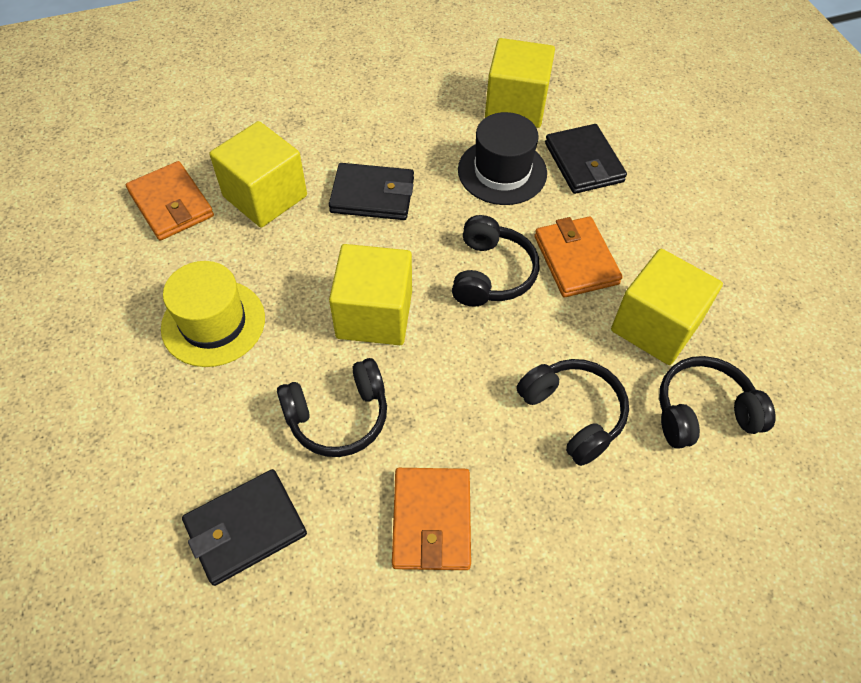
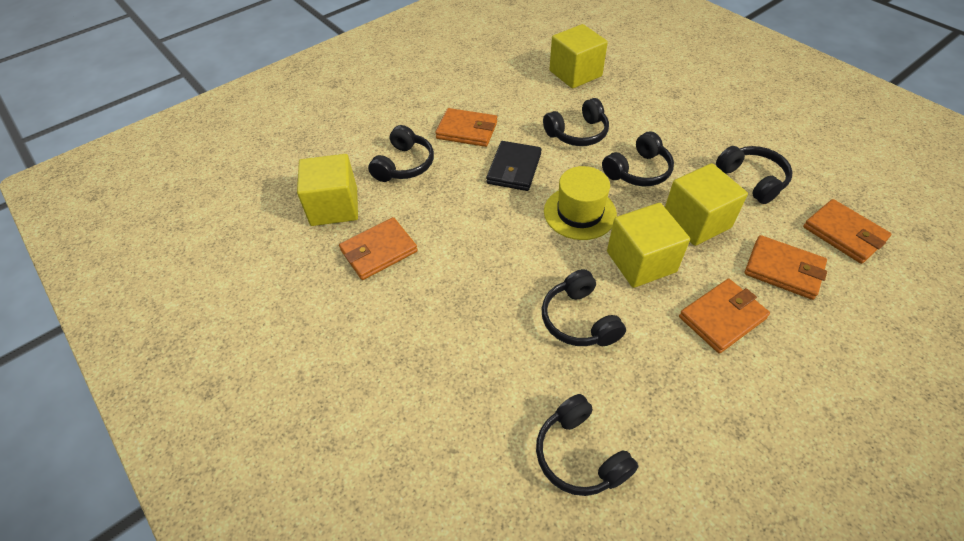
black hat: 1 -> 0
black headphones: 4 -> 6
black wallet: 3 -> 1
orange wallet: 3 -> 5

